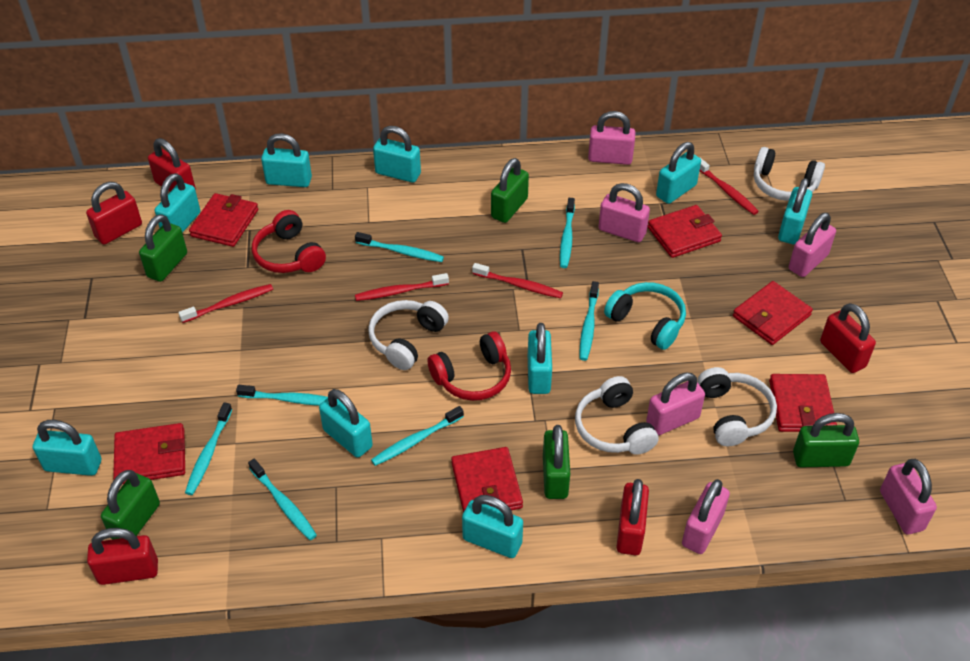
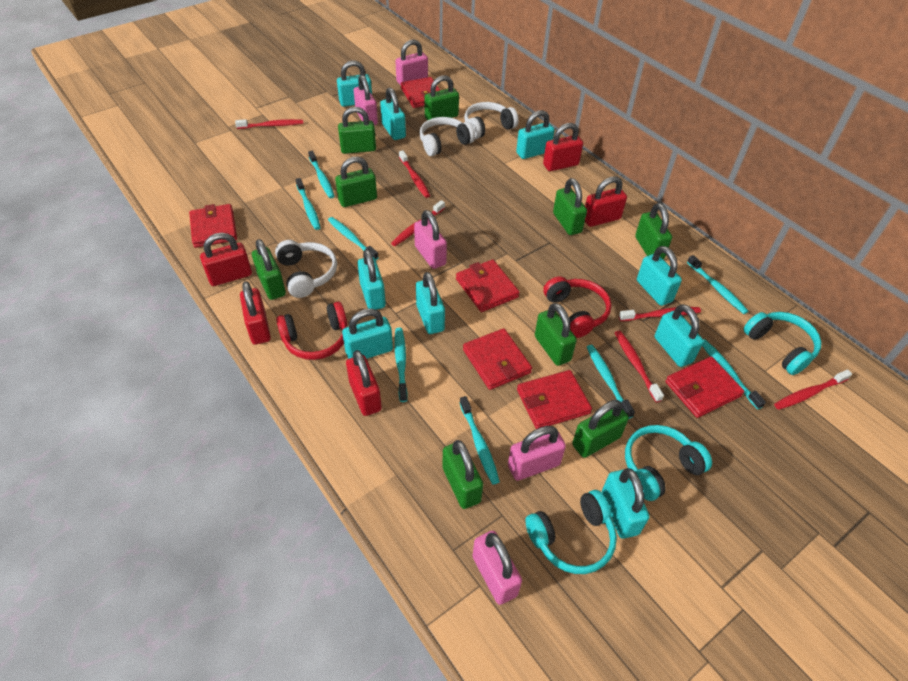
green padlock: 5 -> 9
pink padlock: 6 -> 5
red toothbrush: 4 -> 6
turquoise headphones: 1 -> 3
turquoise toothbrush: 7 -> 8
white headphones: 4 -> 3

